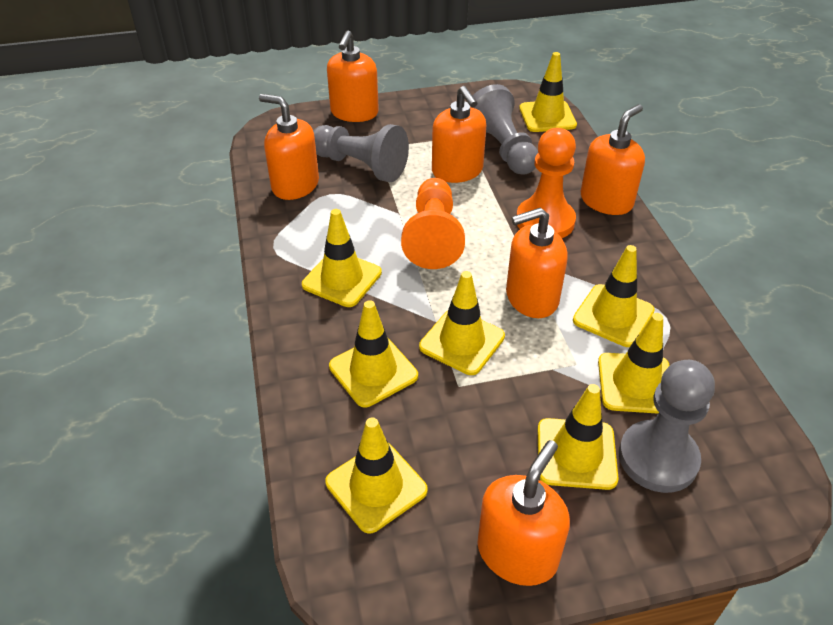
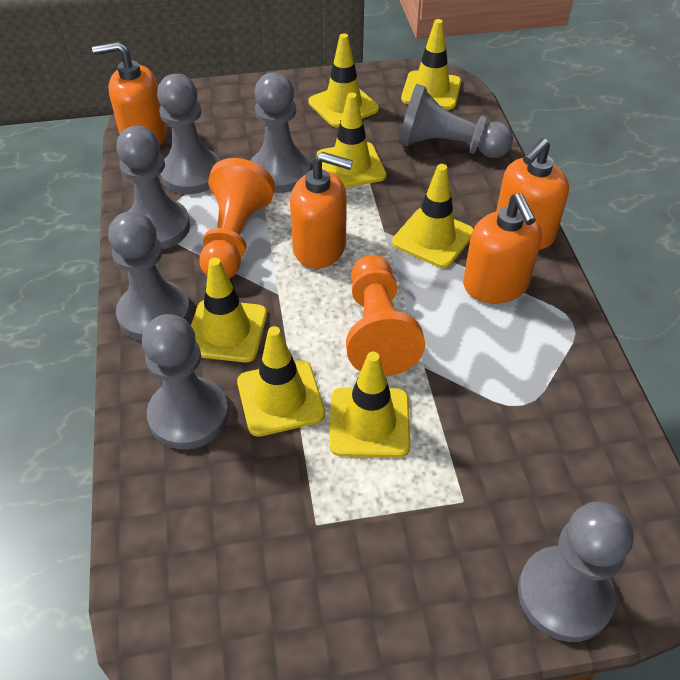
grey pawn: 3 -> 7
orange soap dispenser: 6 -> 4
yellow traffic cone: 8 -> 7

